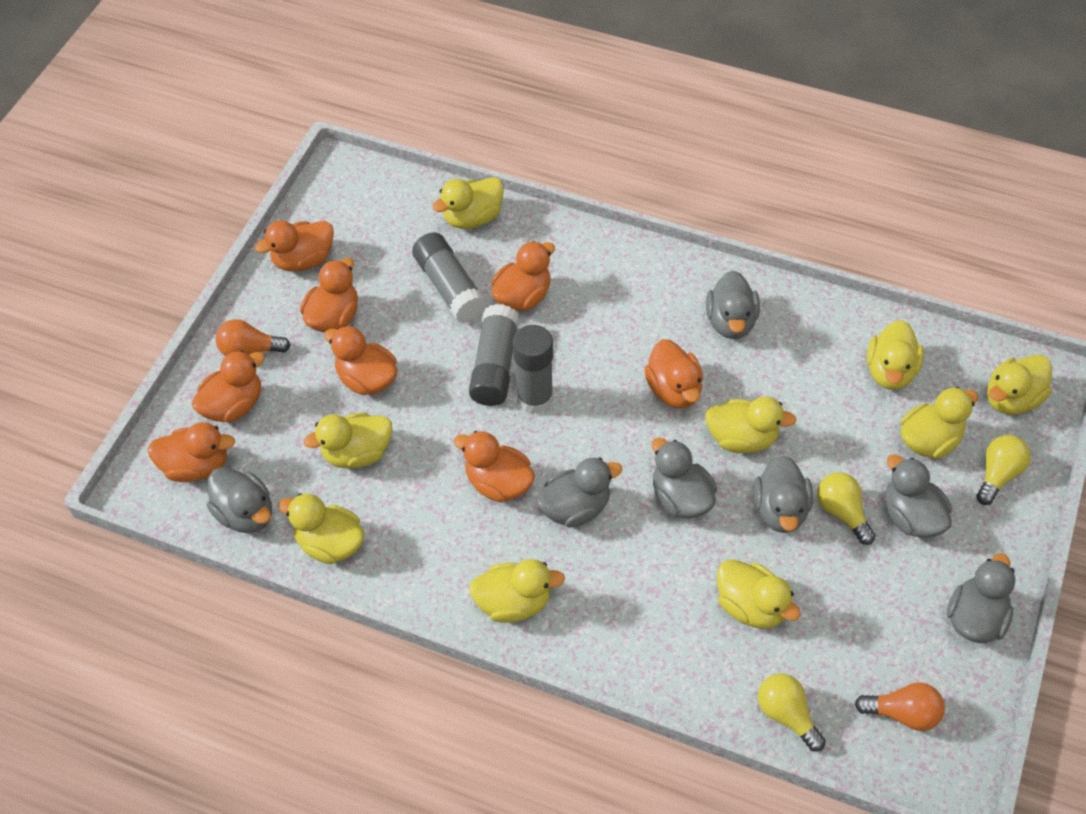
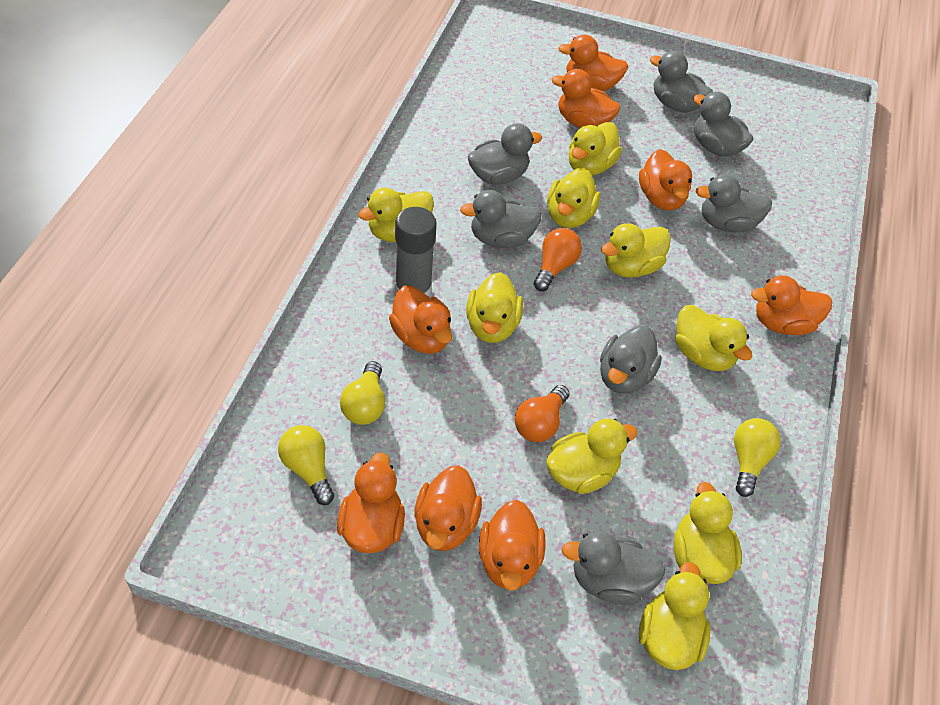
grey glue stick: 3 -> 1

